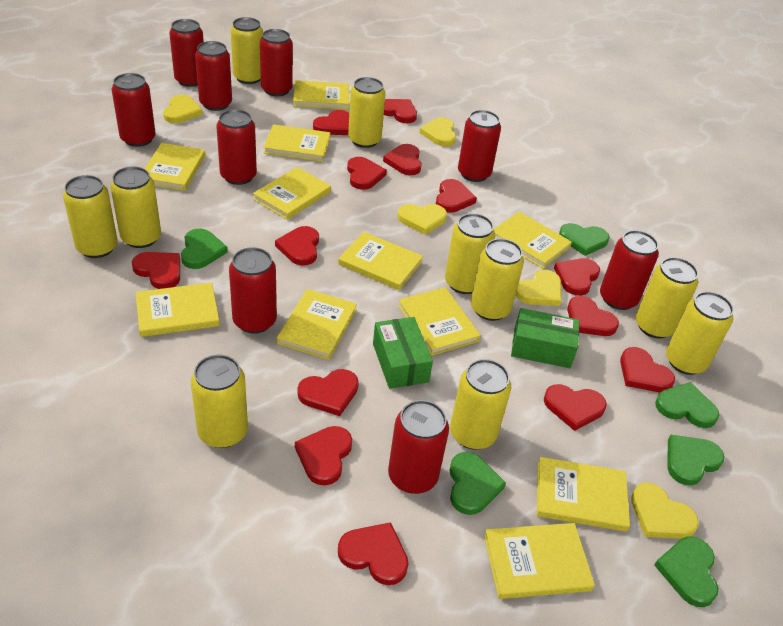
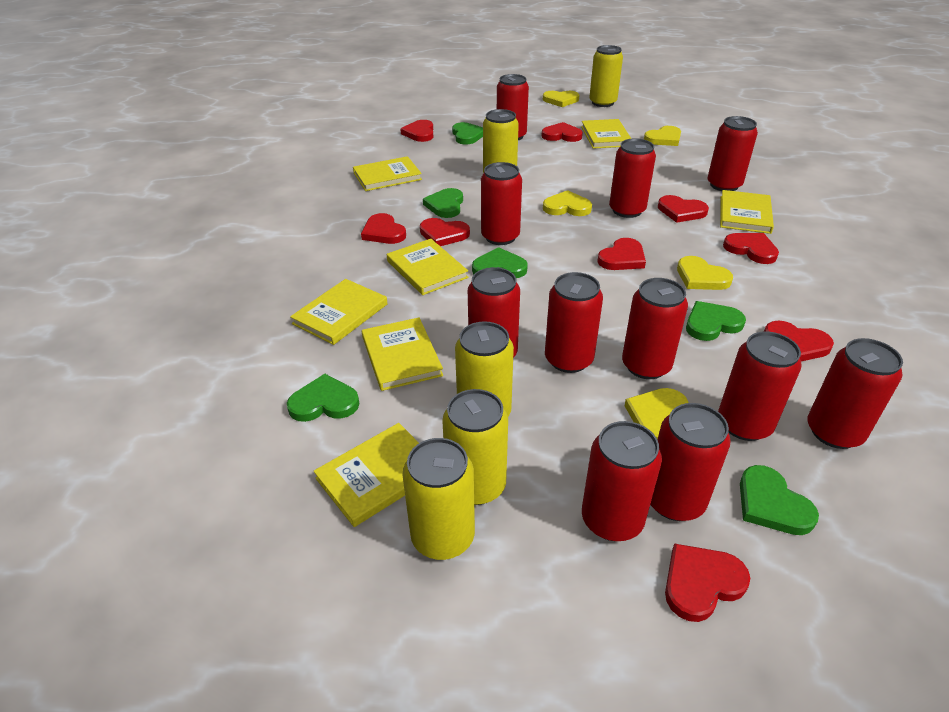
green box: 2 -> 0
red can: 9 -> 11
red heart: 14 -> 9
yellow book: 11 -> 7
yellow can: 10 -> 5

